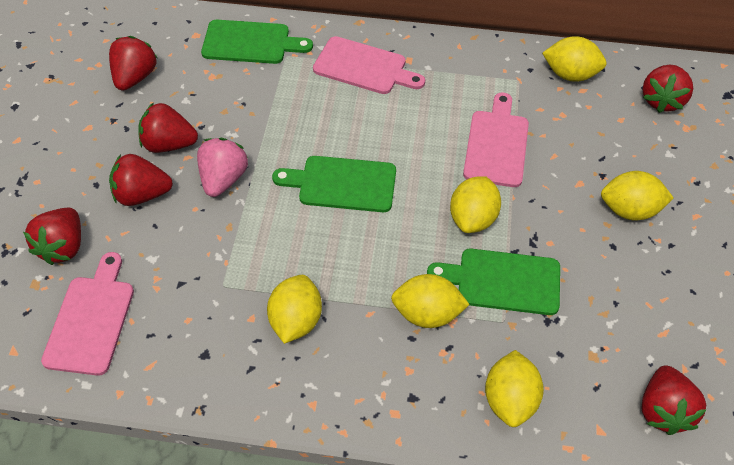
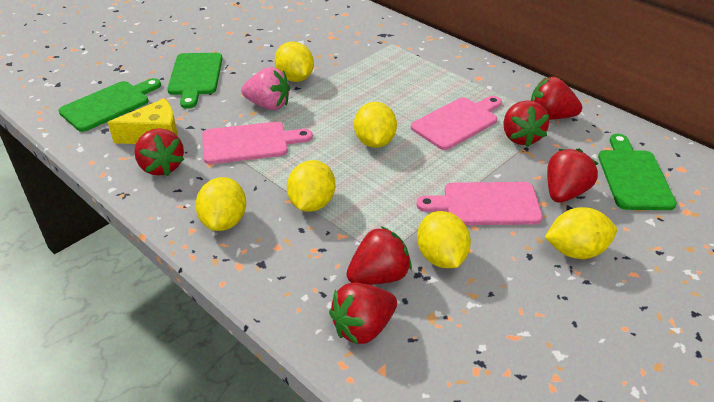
yellow cheese: 0 -> 1

